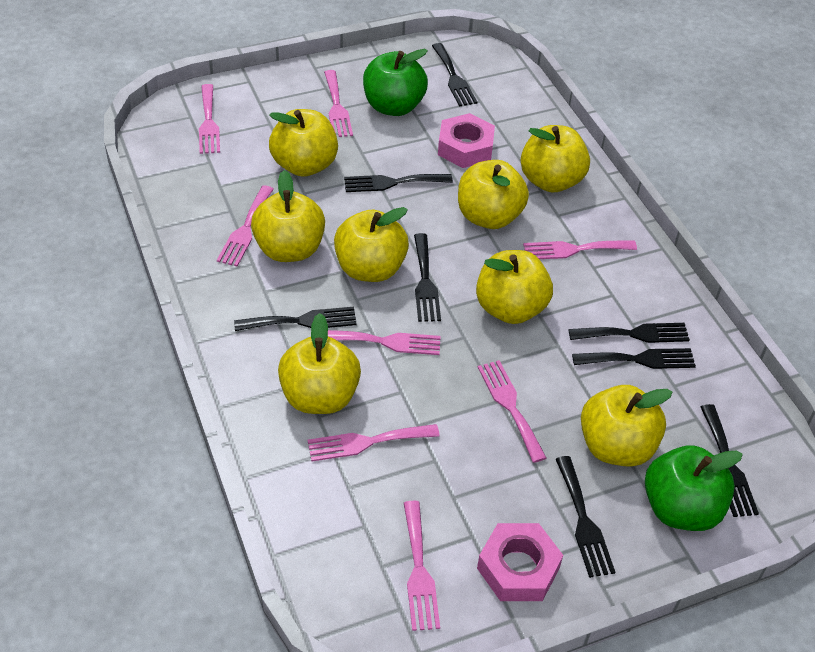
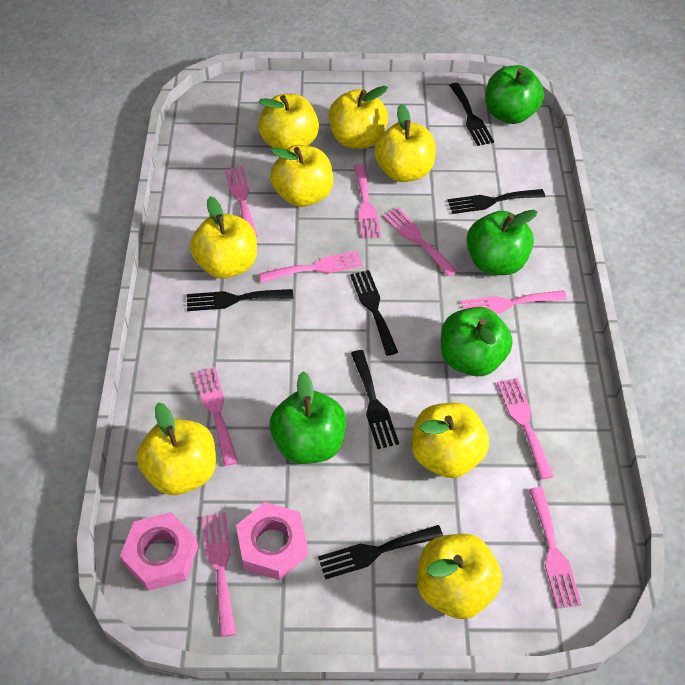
black fork: 8 -> 6
green apple: 2 -> 4
pink fork: 8 -> 9

